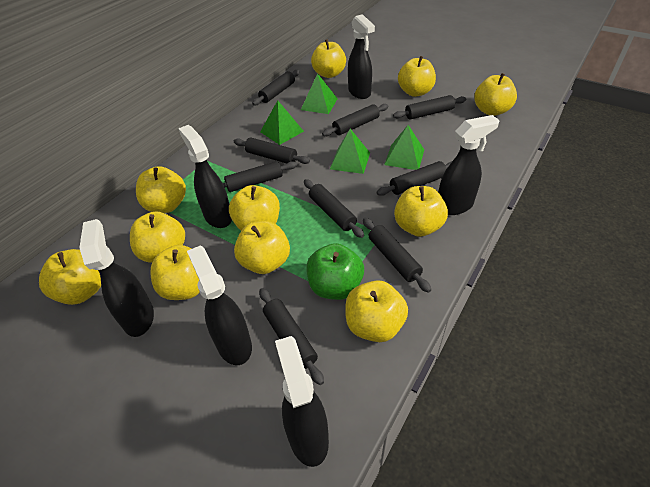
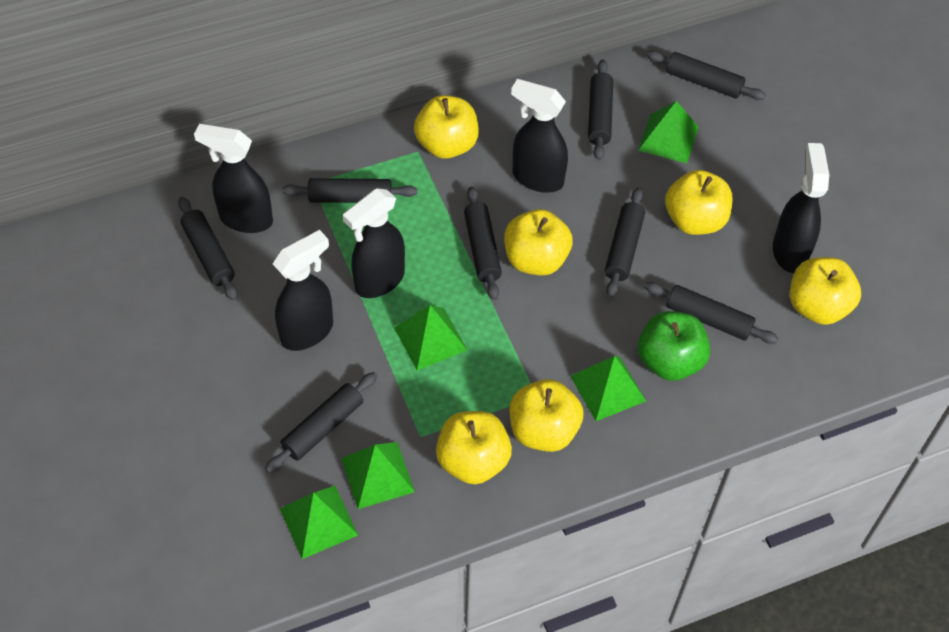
black rolling pin: 9 -> 8
black spray bottle: 6 -> 5
green pyramid: 4 -> 5
yellow apple: 11 -> 6

